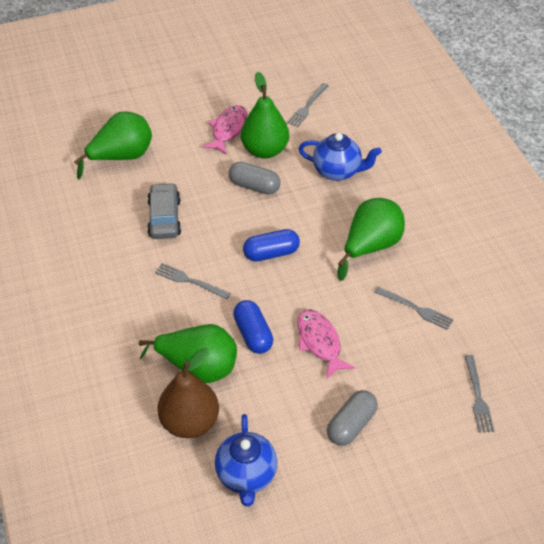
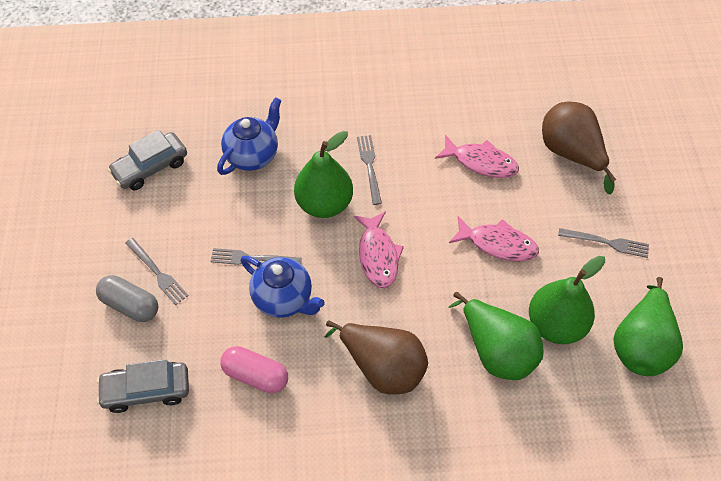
blue capsule: 2 -> 0
brown pear: 1 -> 2
grey capsule: 2 -> 1
grey car: 1 -> 2
pink capsule: 0 -> 1
pink fish: 2 -> 3

